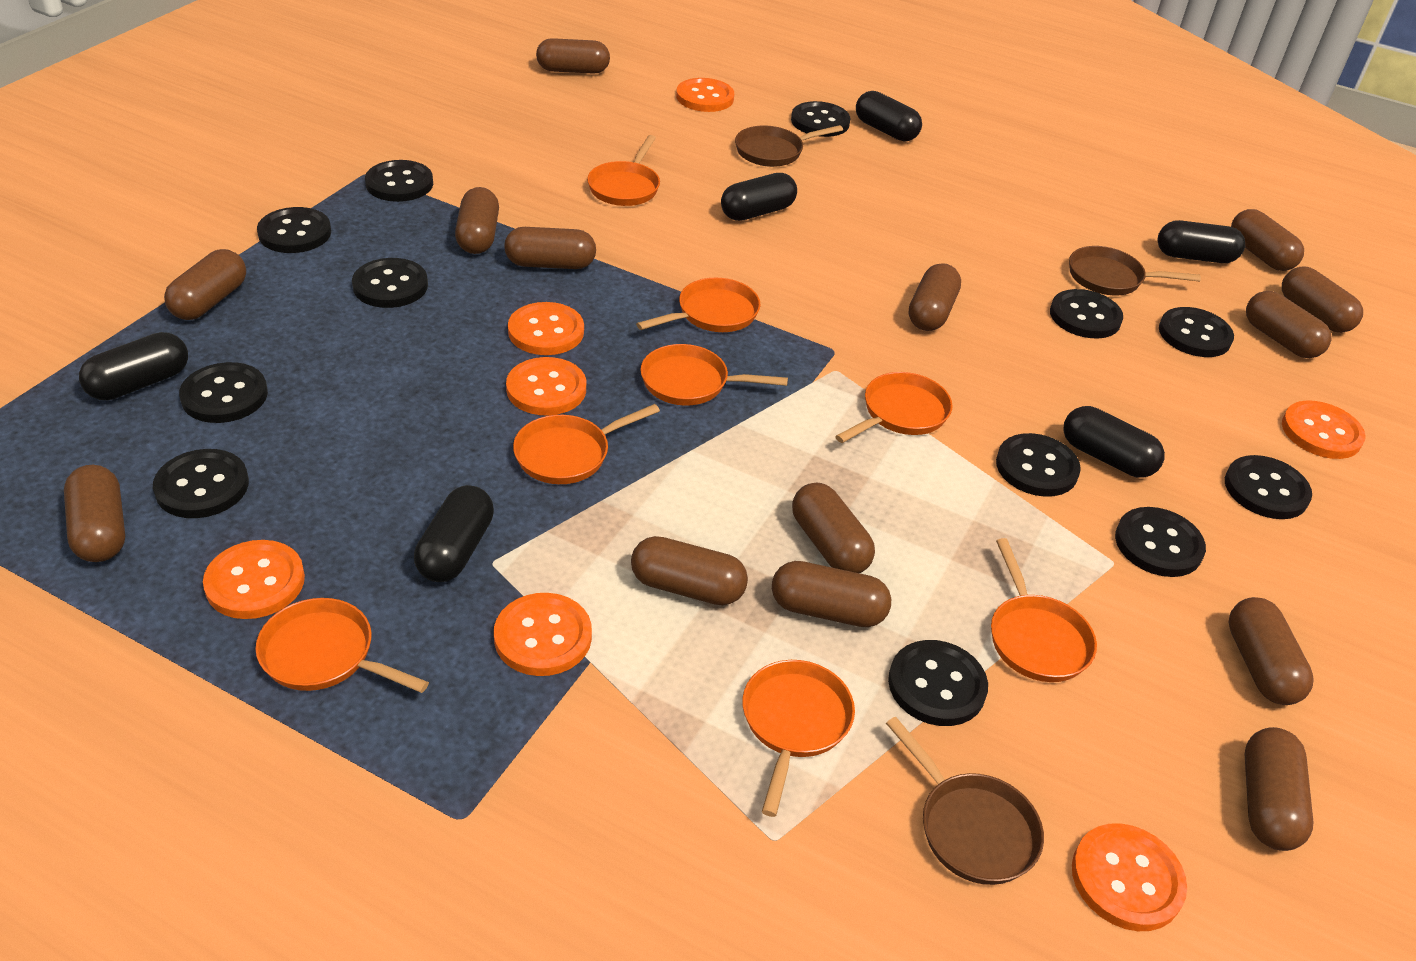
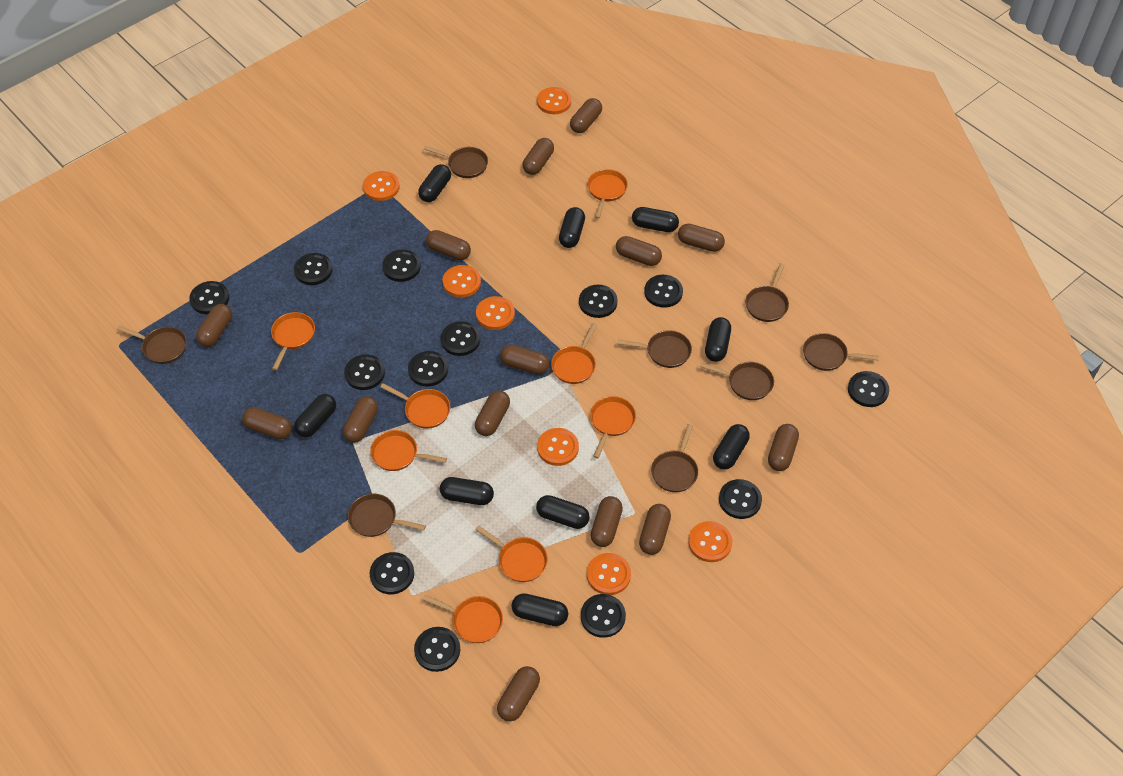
black button: 12 -> 13
black capsule: 6 -> 9
brown pan: 3 -> 8

